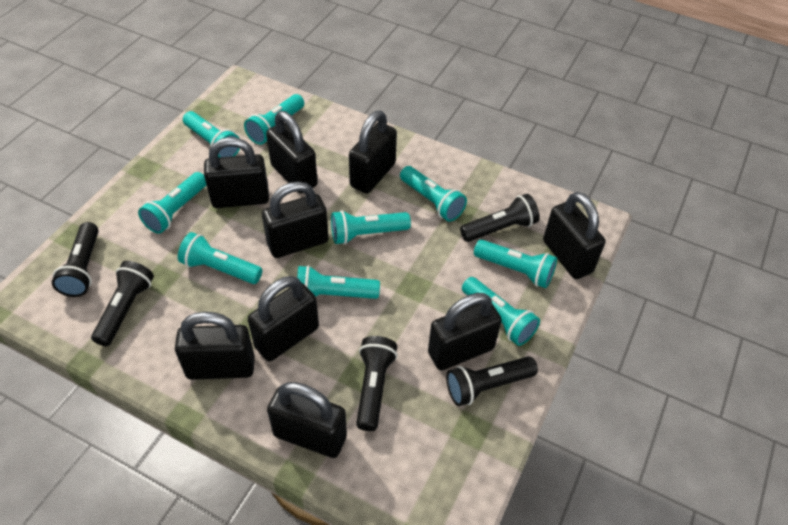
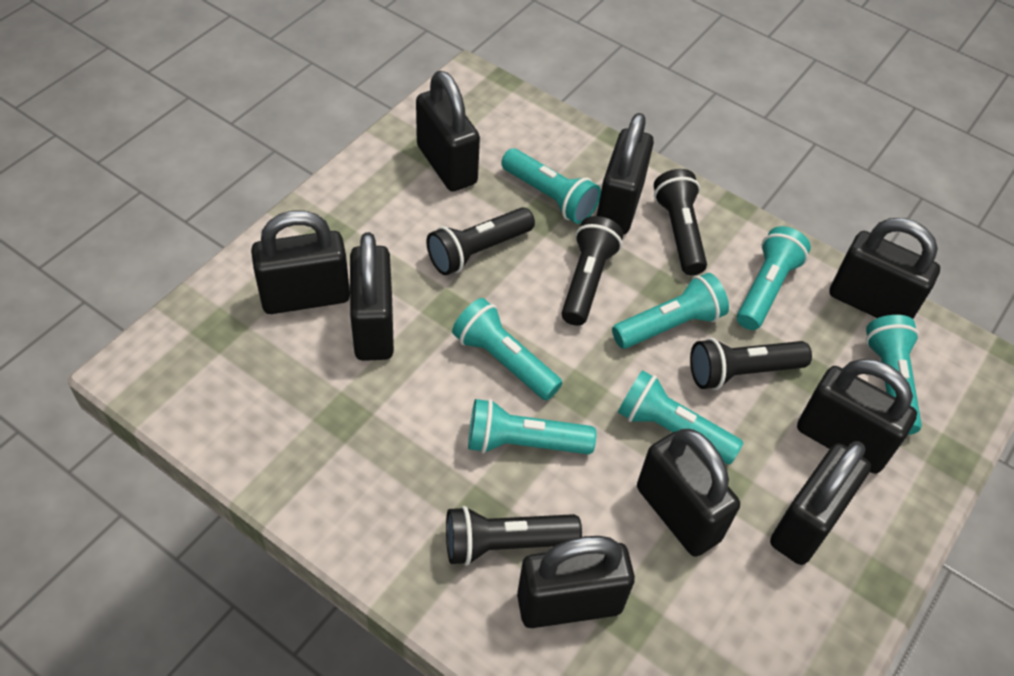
turquoise flashlight: 9 -> 7

